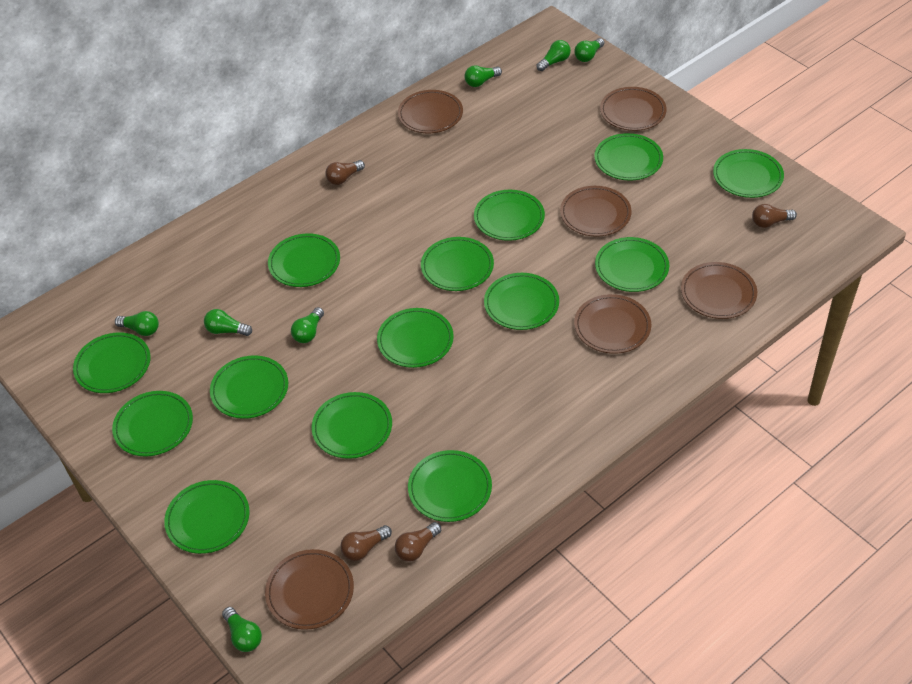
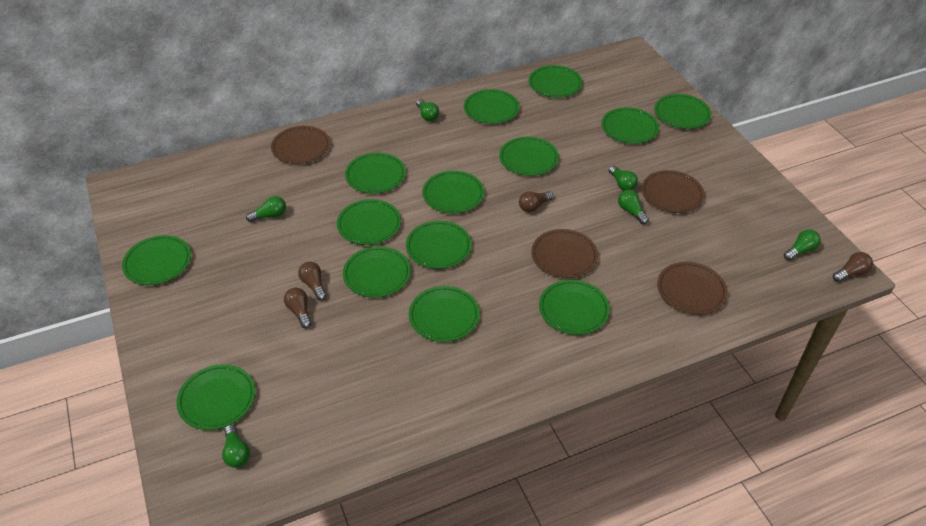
brown plate: 6 -> 4
green light bulb: 7 -> 6

